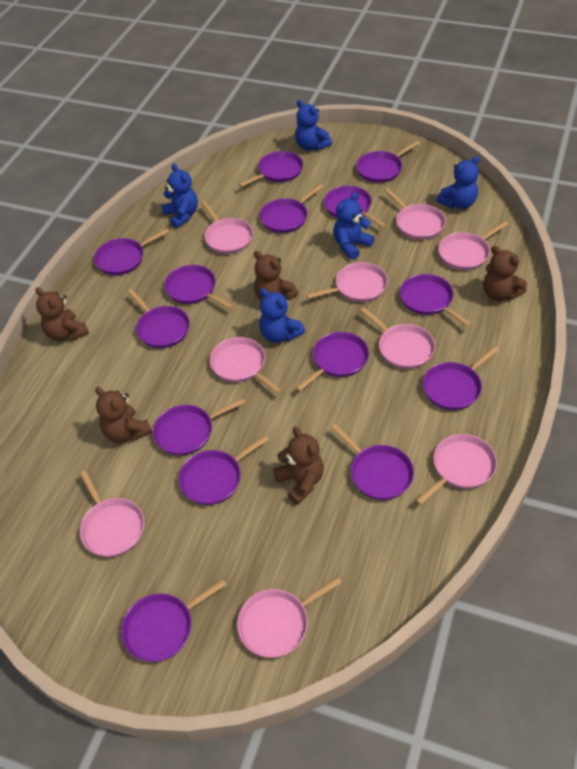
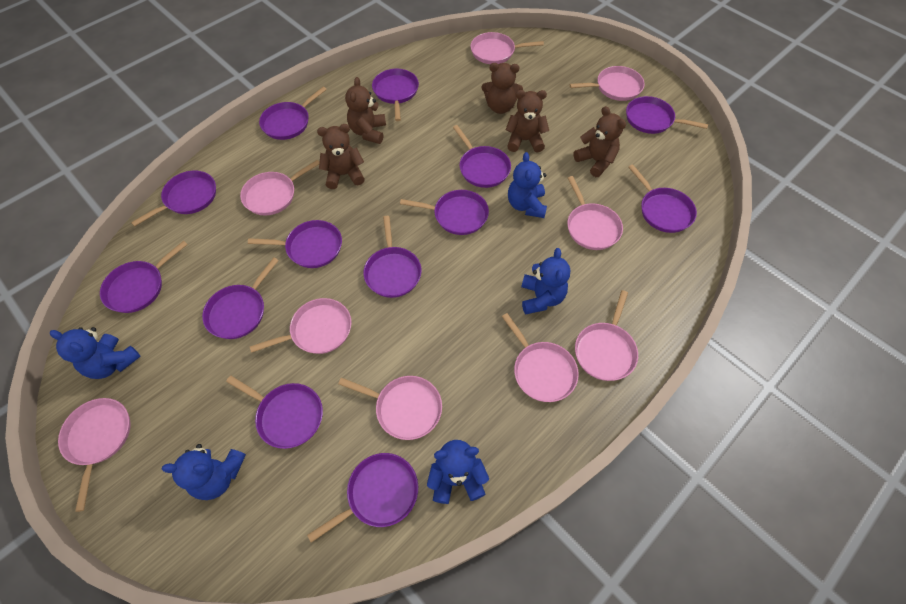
purple pan: 14 -> 13

